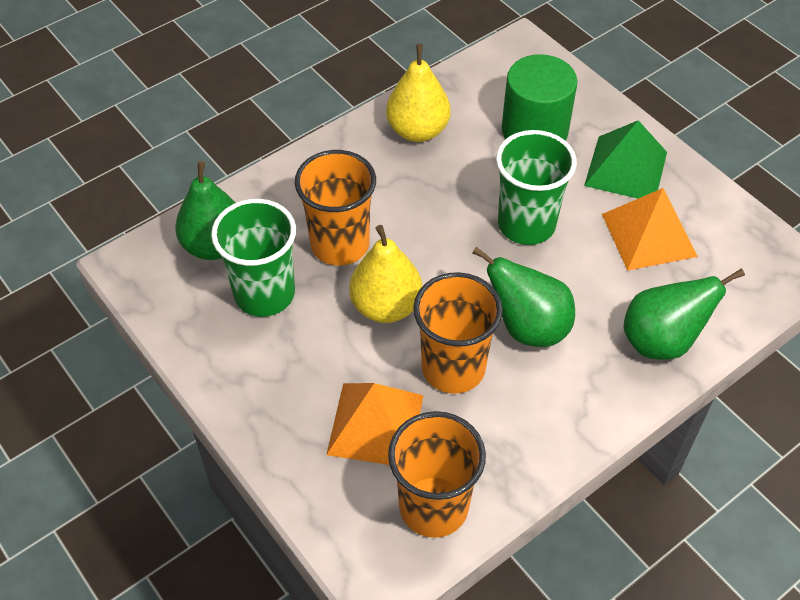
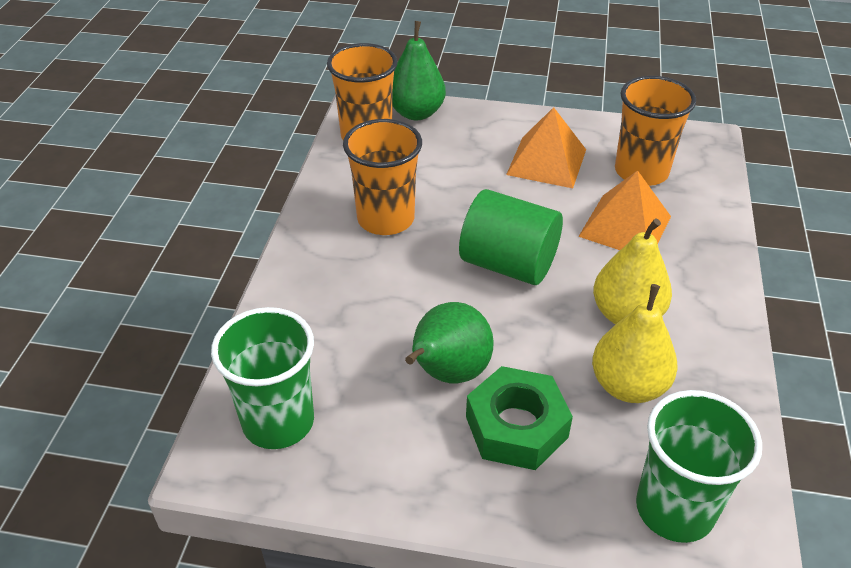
green nut: 0 -> 1
green pear: 3 -> 2
green pyramid: 1 -> 0

